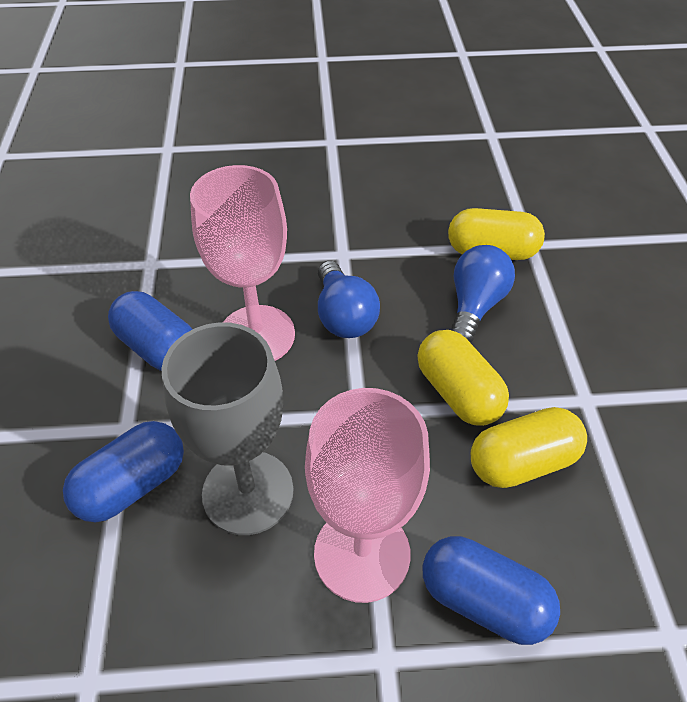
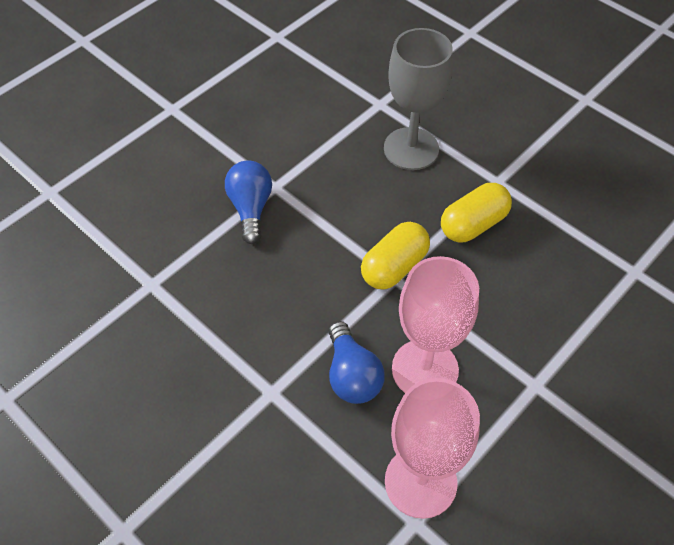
blue capsule: 3 -> 0
yellow capsule: 3 -> 2

